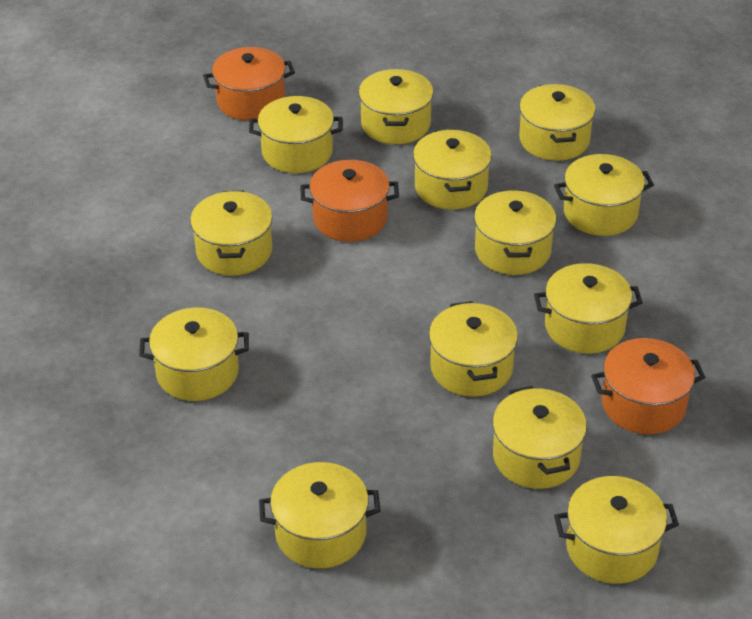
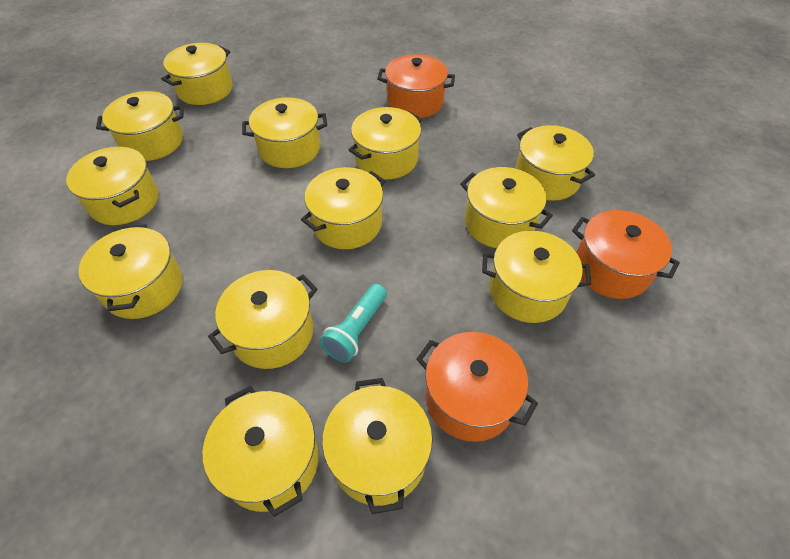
turquoise flashlight: 0 -> 1

